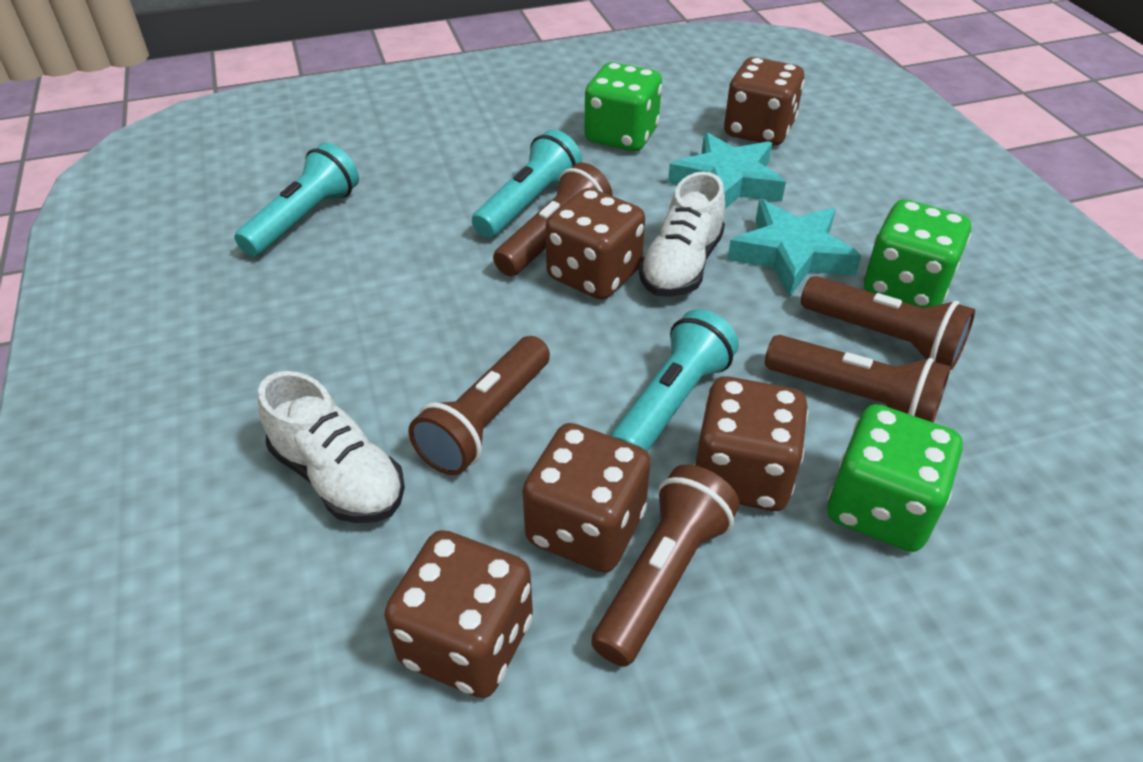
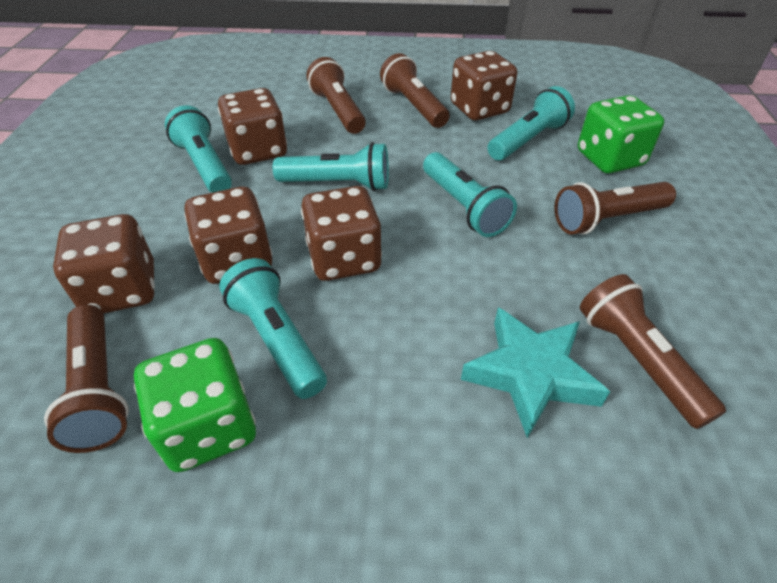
green dice: 3 -> 2
turquoise flashlight: 3 -> 5
turquoise star: 2 -> 1
white shoe: 2 -> 0

